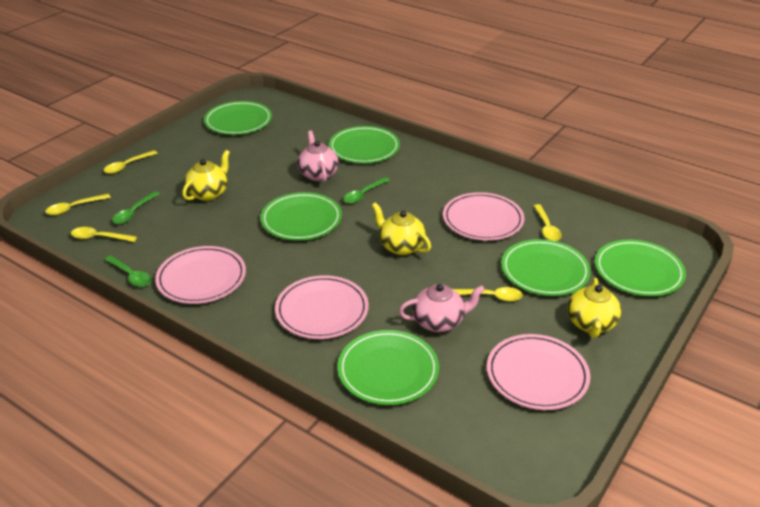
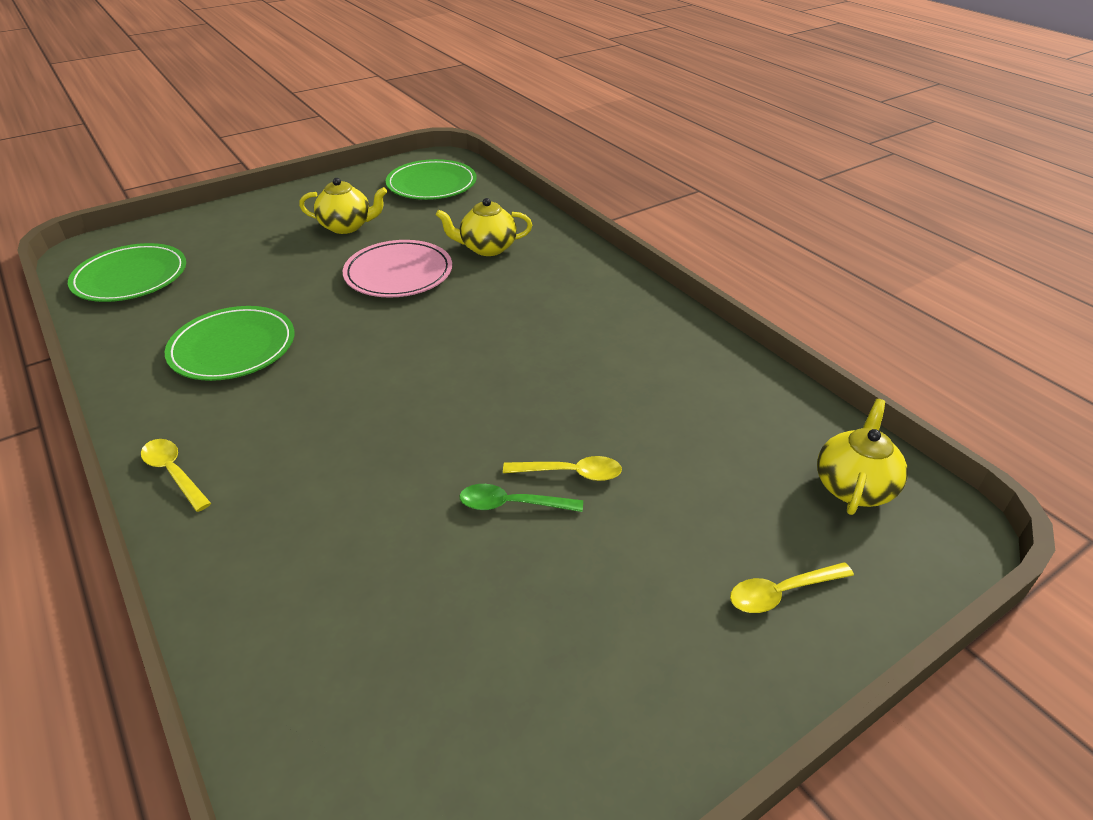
green plate: 6 -> 3
green spoon: 3 -> 1
pink plate: 4 -> 1
pink teapot: 2 -> 0
yellow spoon: 5 -> 3

